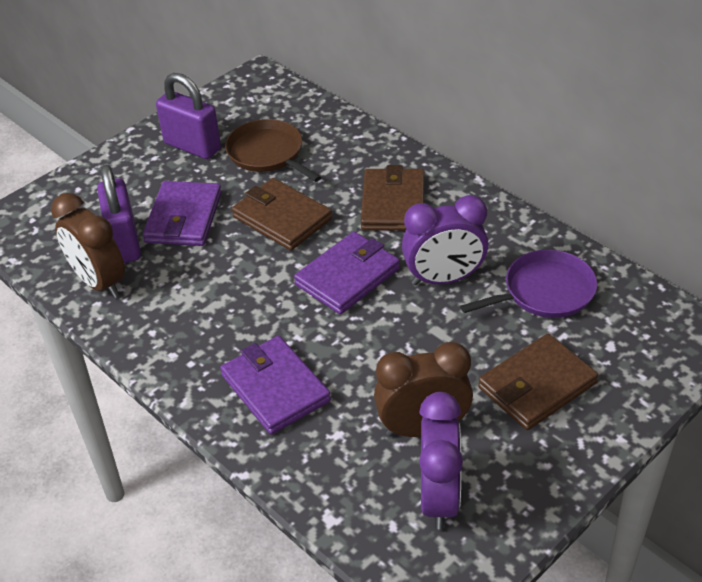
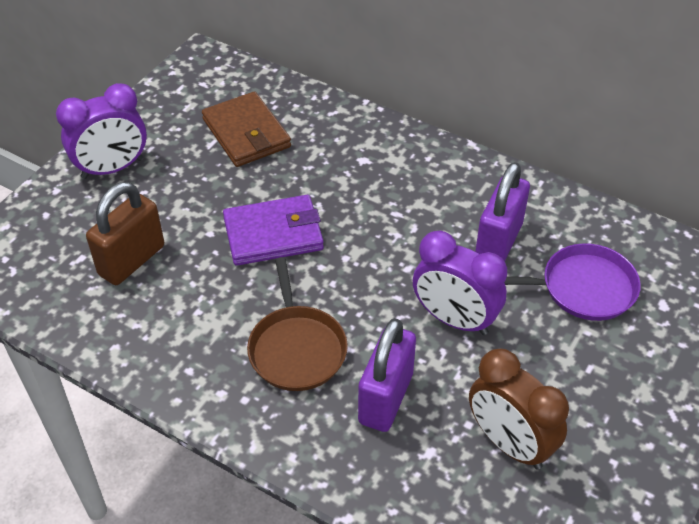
brown clock: 2 -> 1
brown padlock: 0 -> 1
brown wallet: 3 -> 1
purple wallet: 3 -> 1

